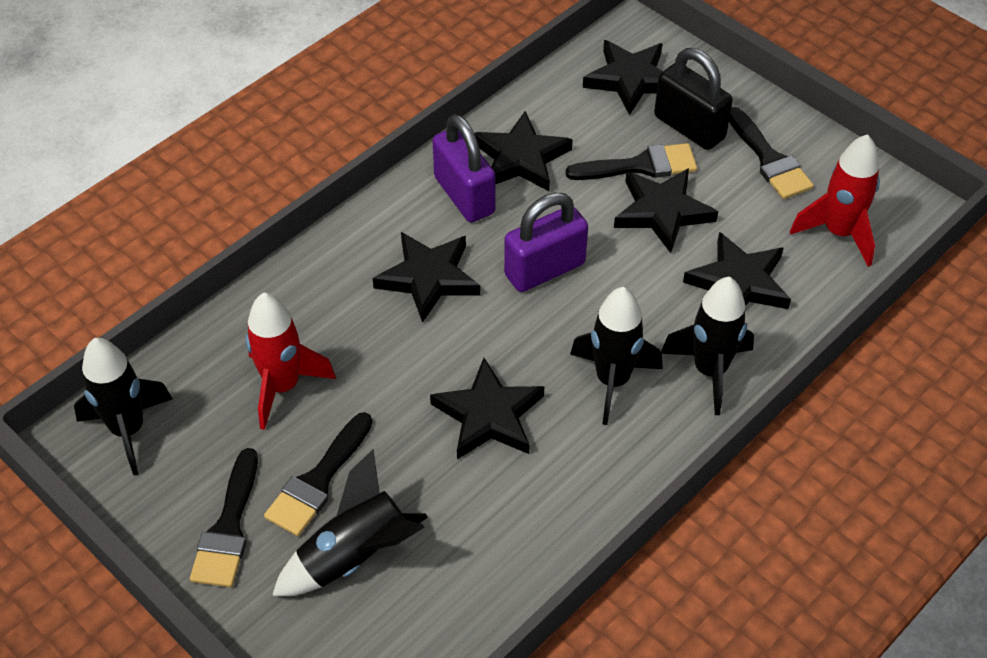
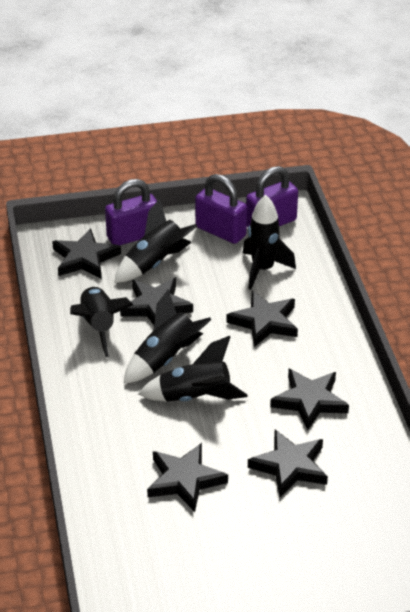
black brush: 4 -> 0
black padlock: 1 -> 0
black rocket: 4 -> 5
purple padlock: 2 -> 3
red rocket: 2 -> 0

